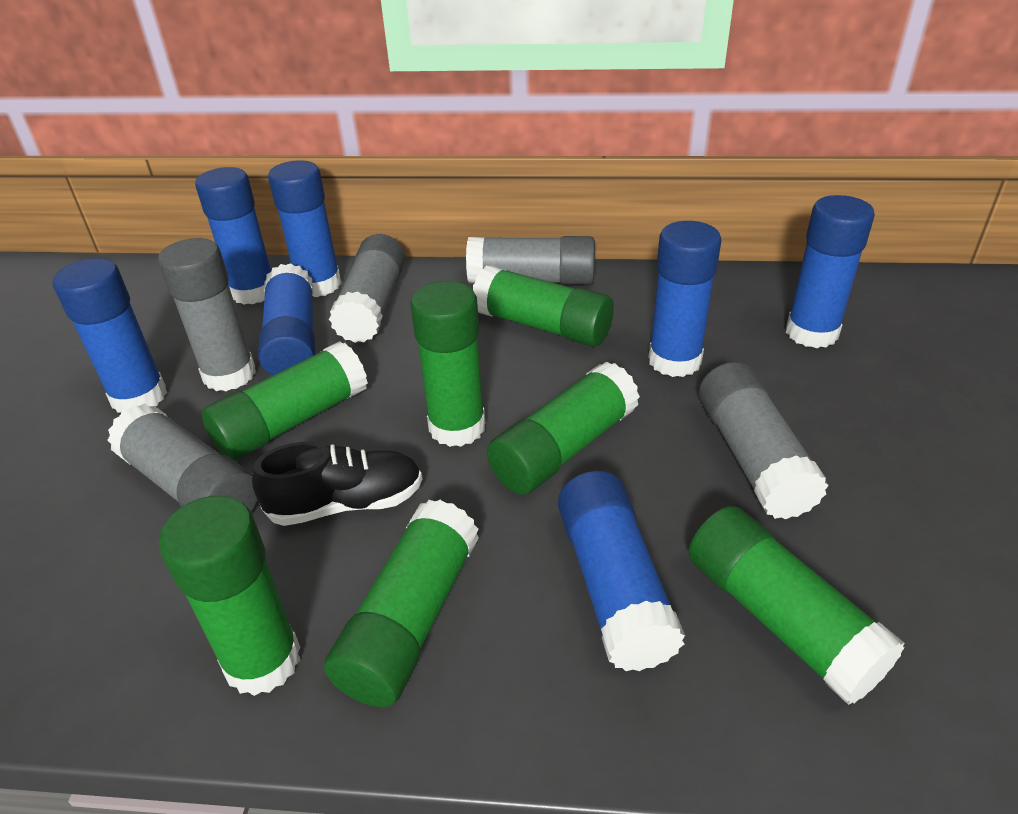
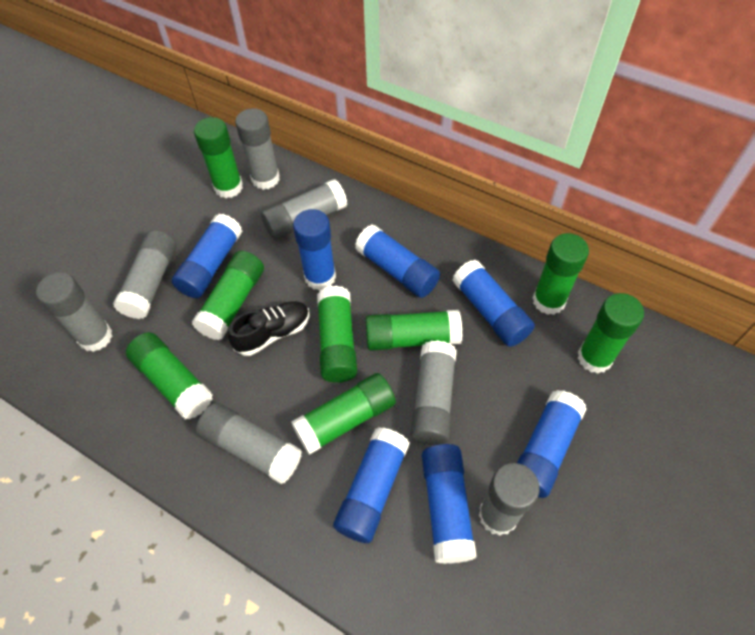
green glue stick: 7 -> 8
grey glue stick: 5 -> 7

